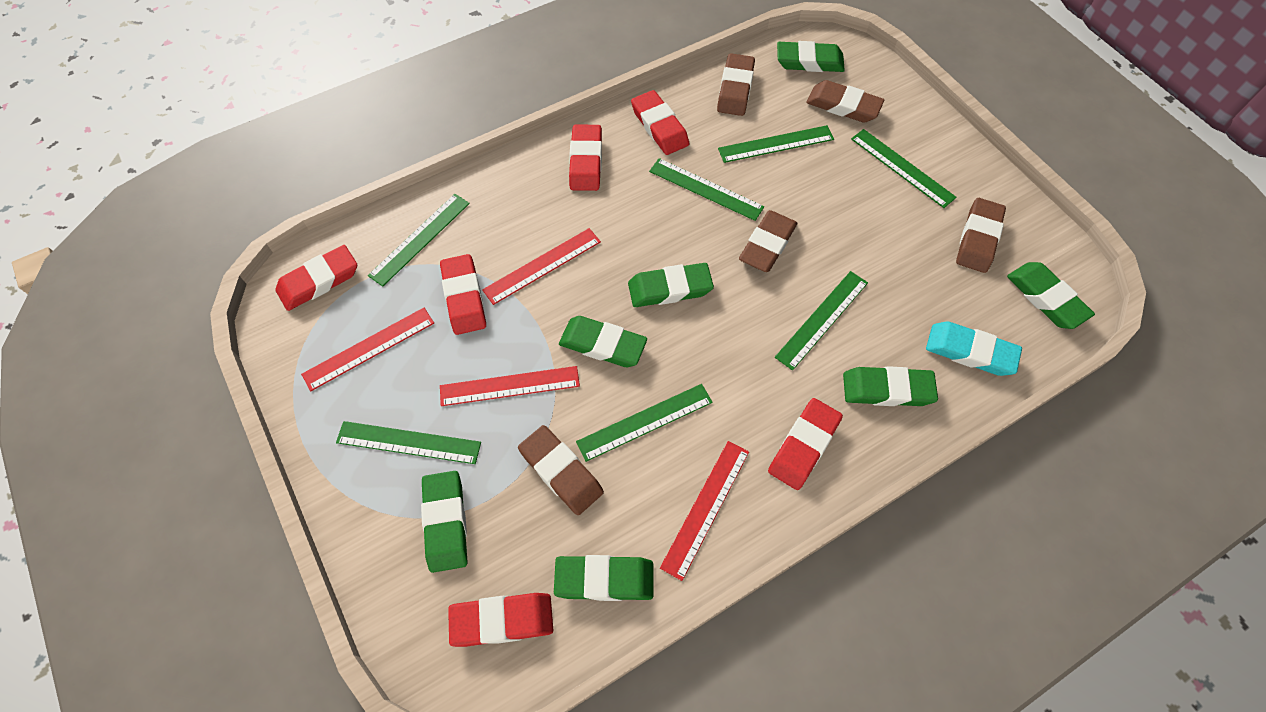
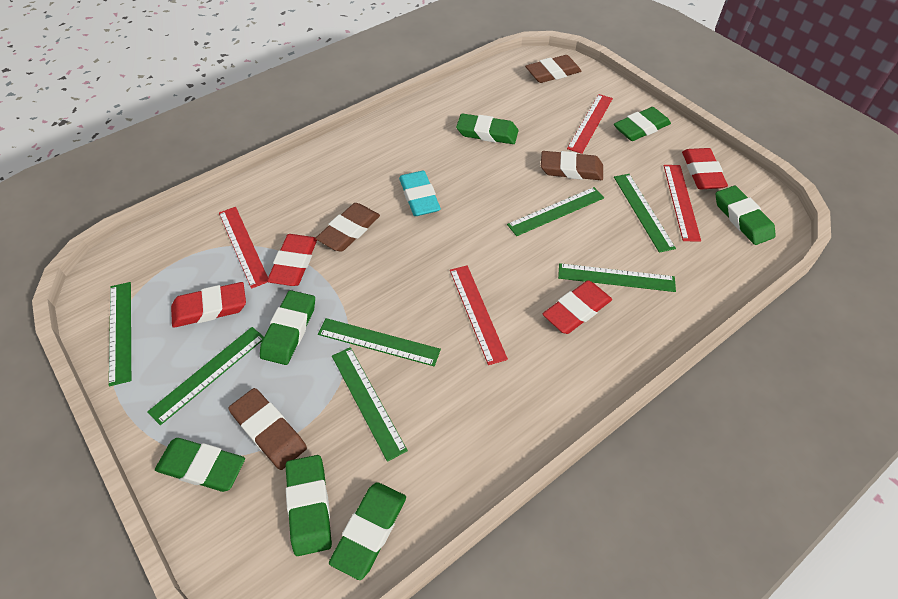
brown eraser: 5 -> 4
red eraser: 6 -> 4

